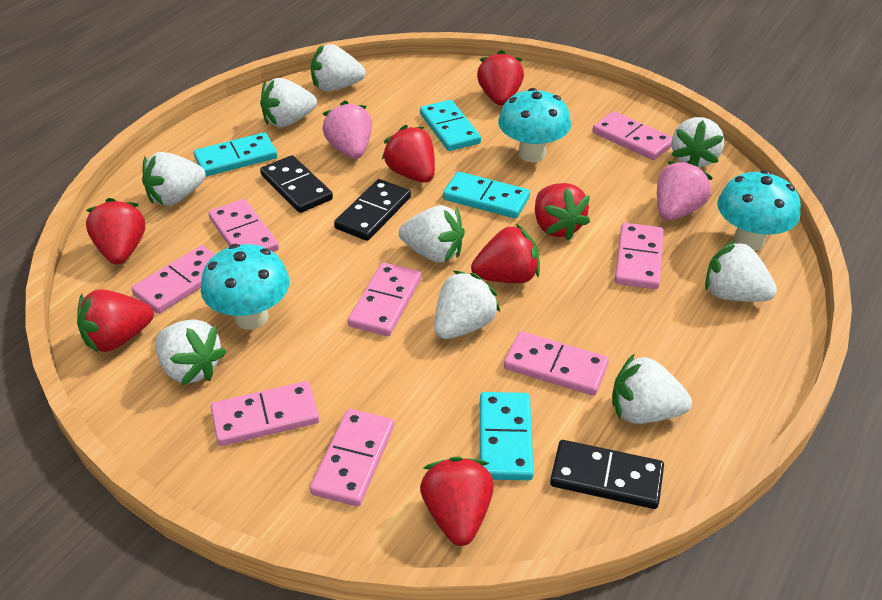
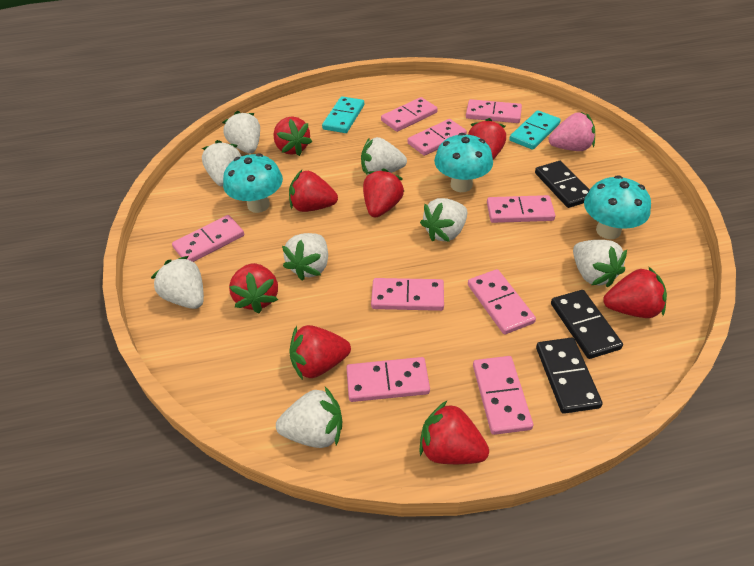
pink domino: 8 -> 9
pink strawberry: 2 -> 1
red strawberry: 7 -> 8
turquoise domino: 4 -> 2
white strawberry: 9 -> 8

